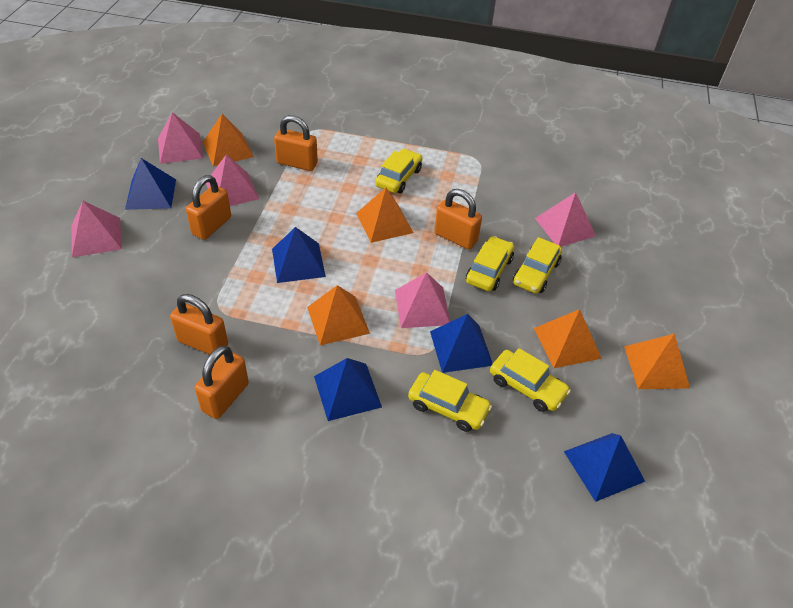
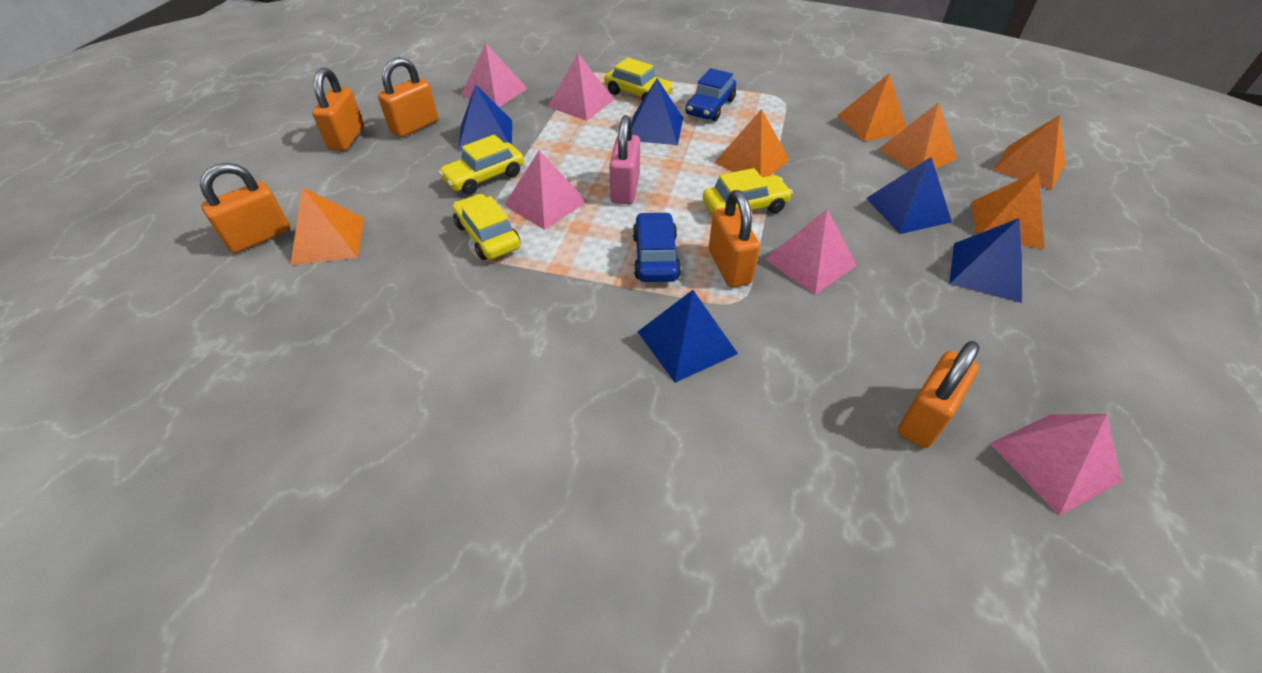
blue car: 0 -> 2
orange pyramid: 5 -> 6
pink padlock: 0 -> 1
yellow car: 5 -> 4

